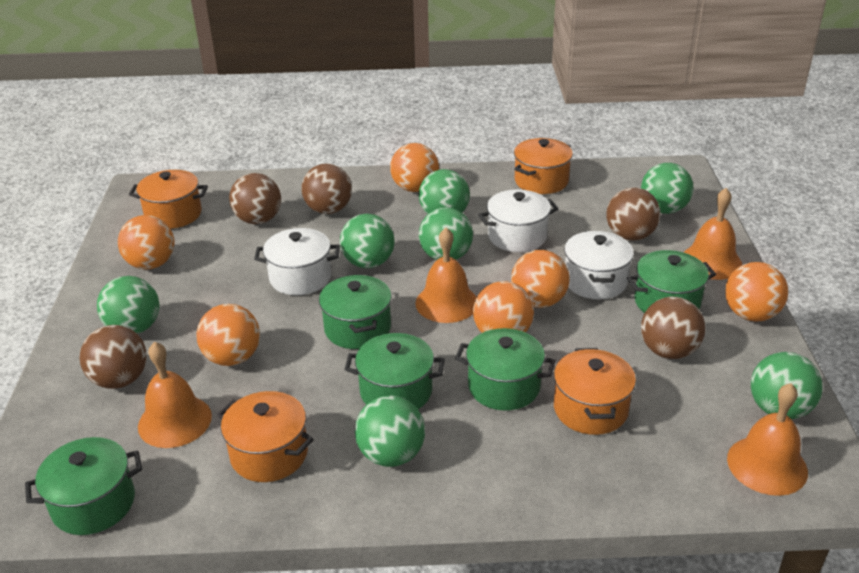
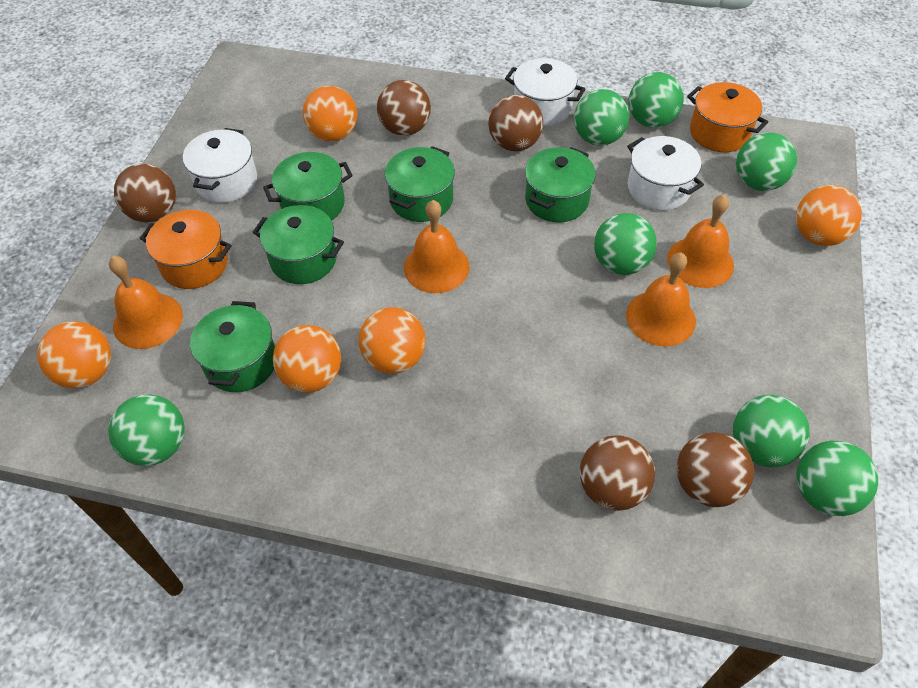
orange ball: 6 -> 5
orange pot: 4 -> 2

